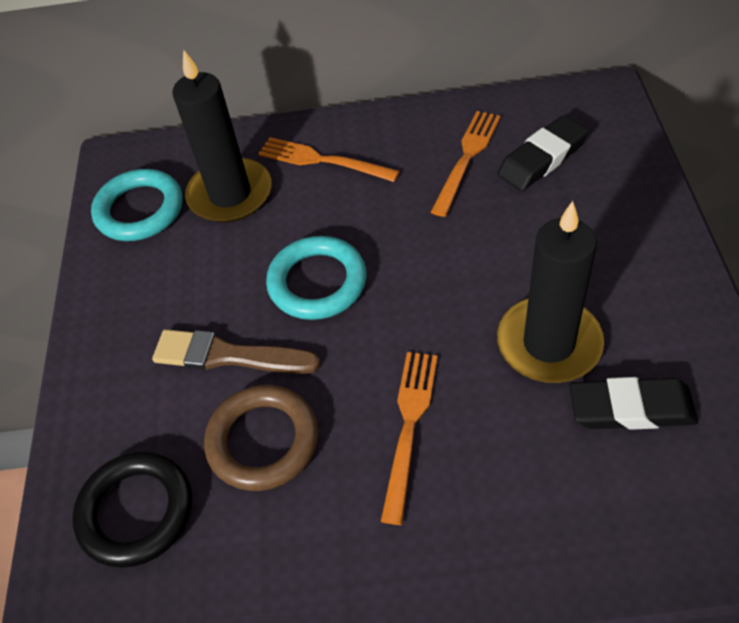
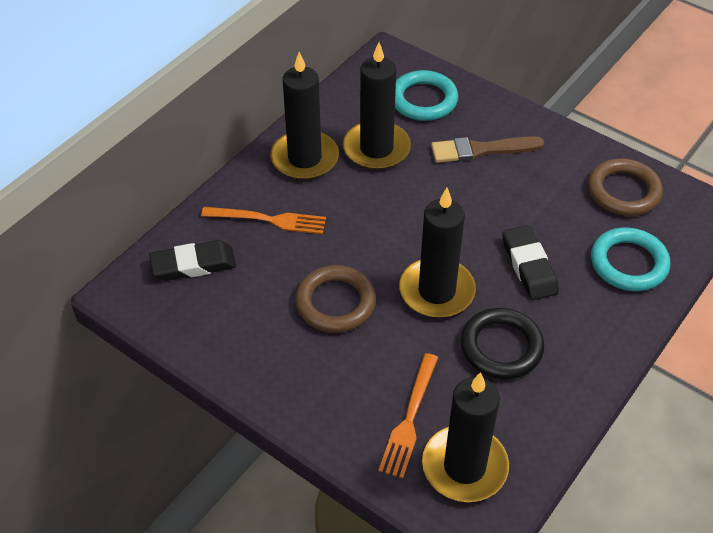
black candle: 2 -> 4
brown ring: 1 -> 2
orange fork: 3 -> 2

